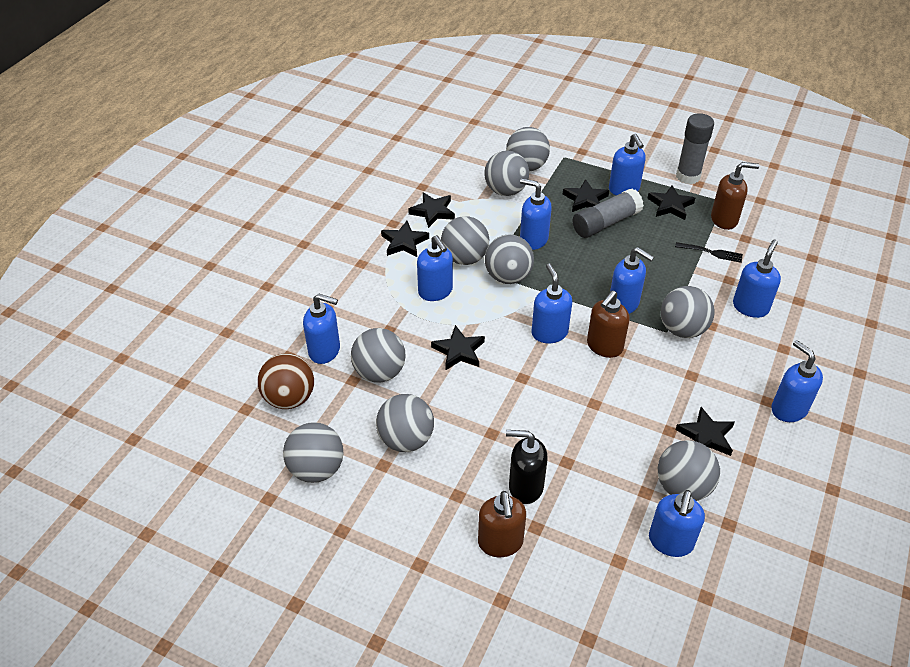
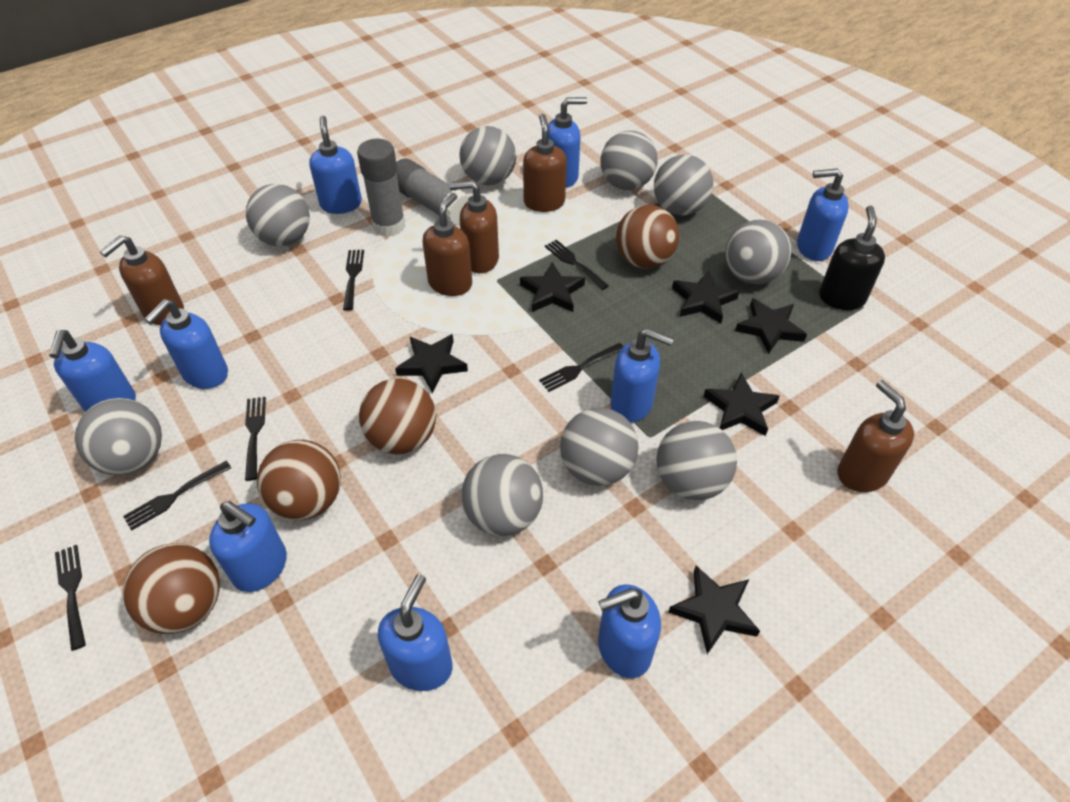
black fork: 1 -> 6
brown ball: 1 -> 4
brown soap dispenser: 3 -> 5

